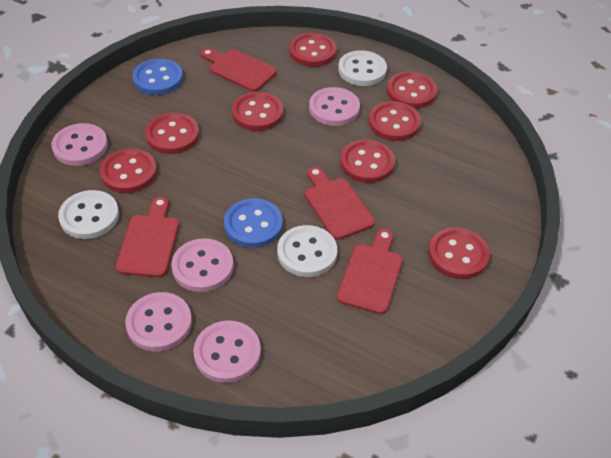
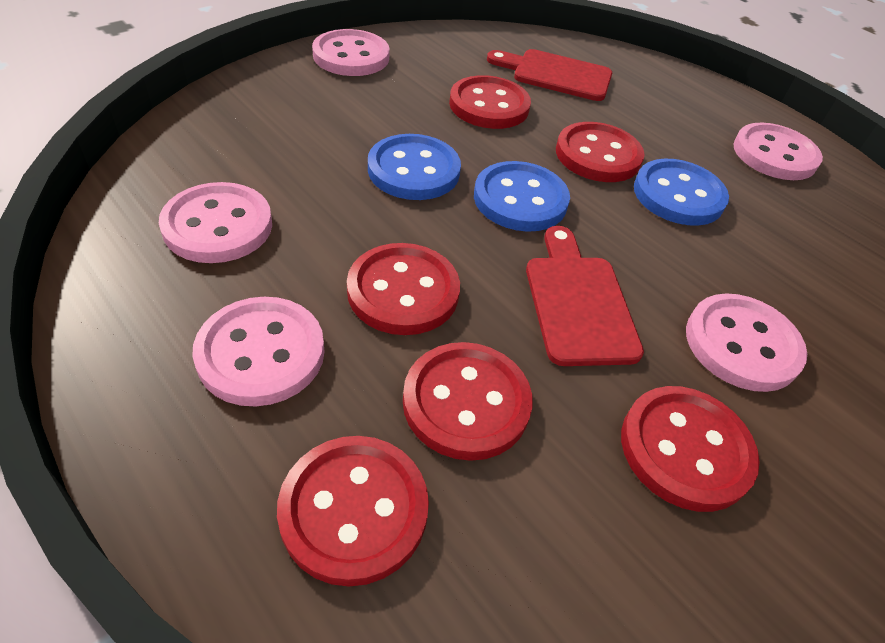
blue button: 2 -> 3
red button: 8 -> 6
red cutting board: 4 -> 2
white button: 3 -> 0

